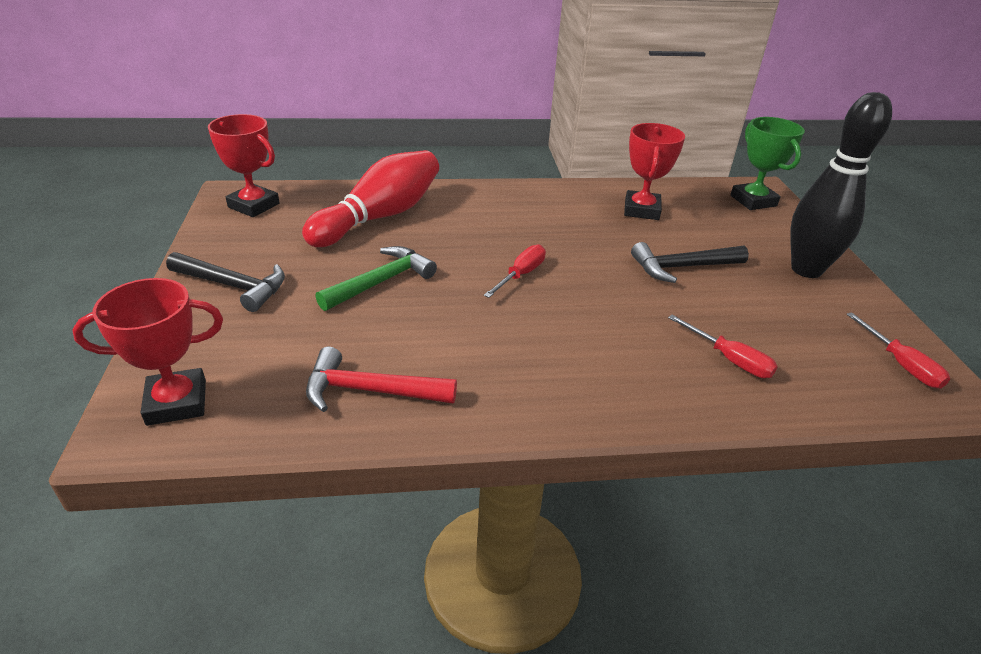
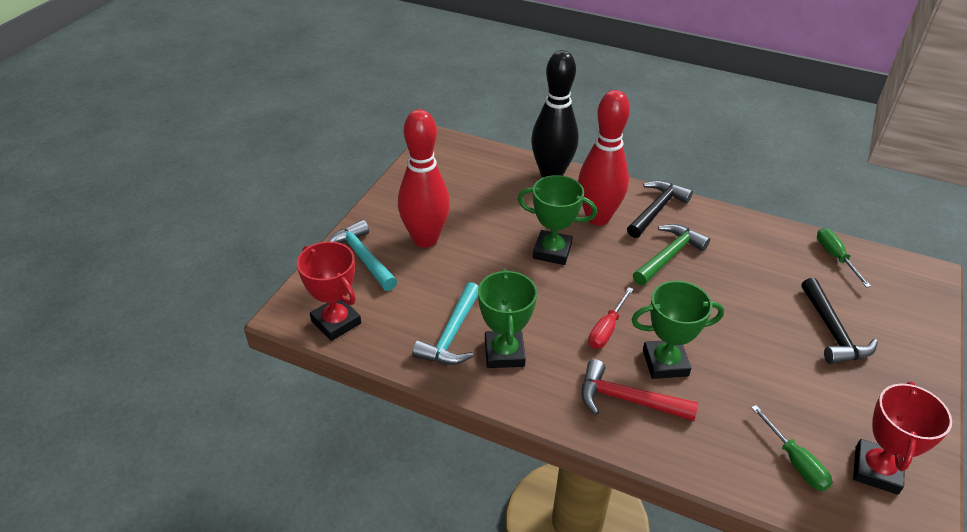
green screwdriver: 0 -> 2
green trophy: 1 -> 3
red bowling pin: 1 -> 2
red screwdriver: 3 -> 1
red trophy: 3 -> 2
turquoise hammer: 0 -> 2

